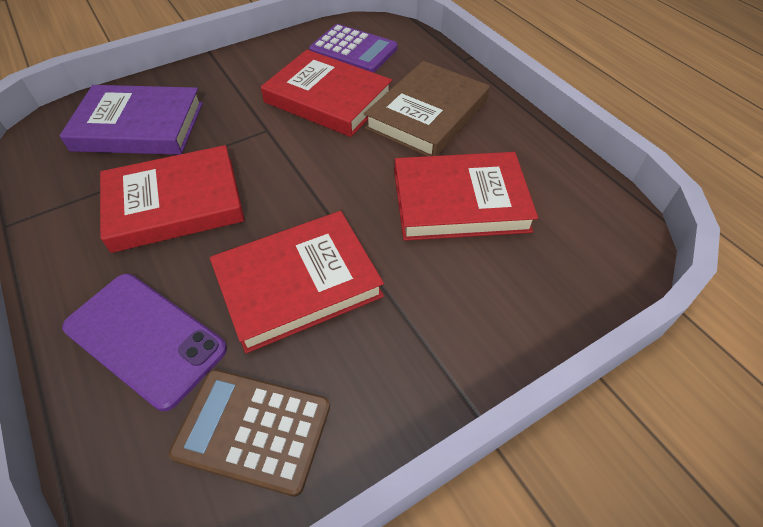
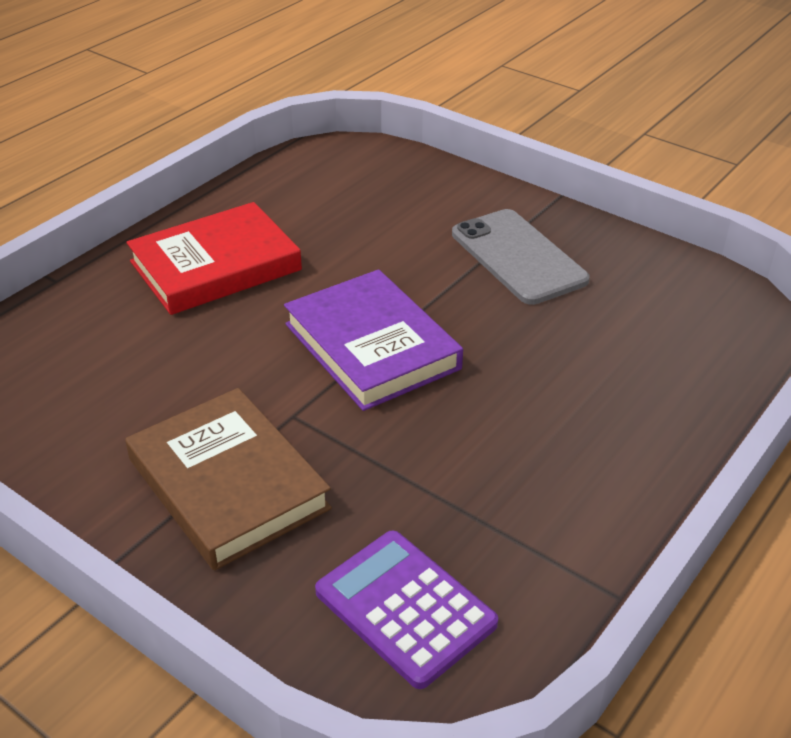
brown calculator: 1 -> 0
grey phone: 0 -> 1
purple phone: 1 -> 0
red book: 4 -> 1

